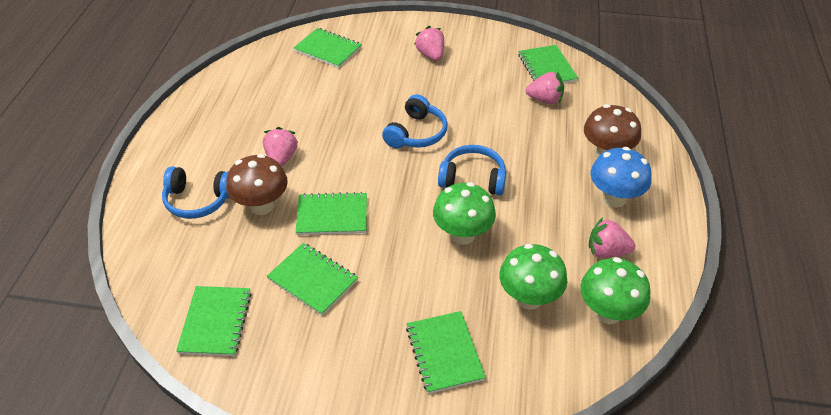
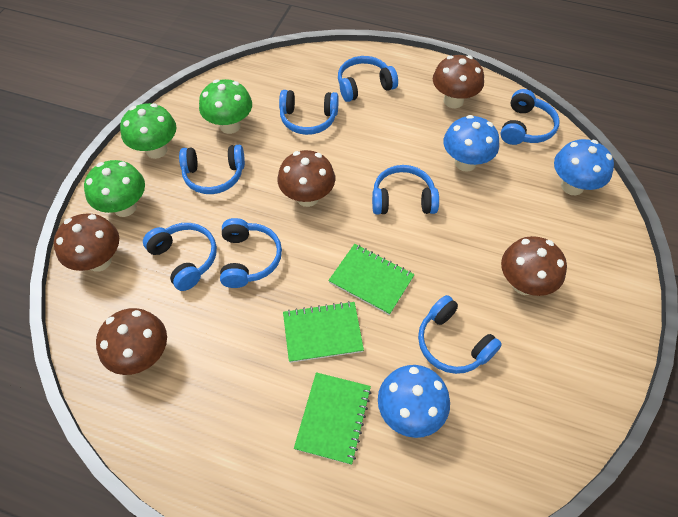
blue headphones: 3 -> 8
blue mushroom: 1 -> 3
brown mushroom: 2 -> 5
green notebook: 6 -> 3
pink strawberry: 4 -> 0

